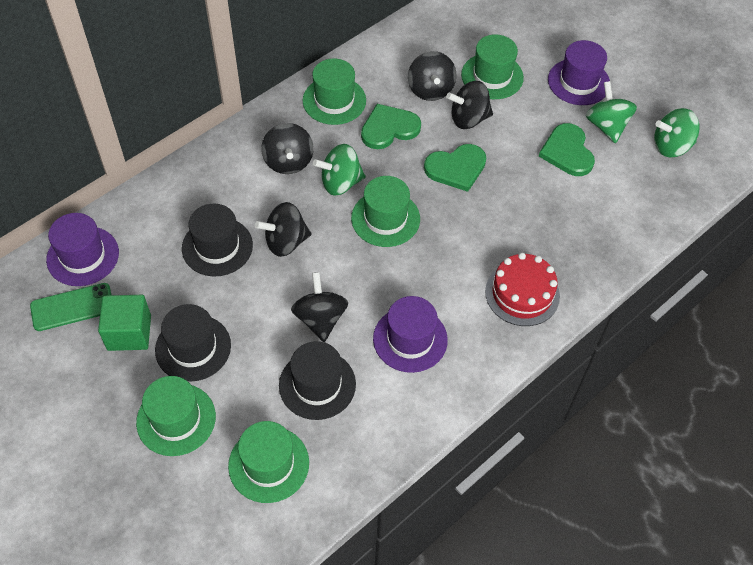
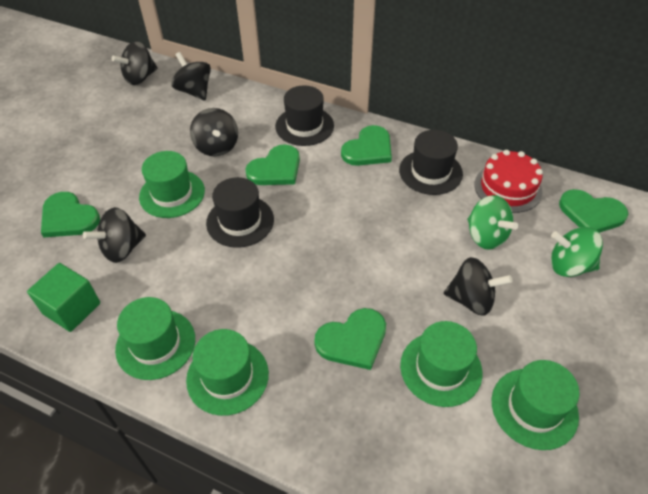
green heart: 3 -> 5
green phone: 1 -> 0
green spinning top: 3 -> 2
purple hat: 3 -> 0

